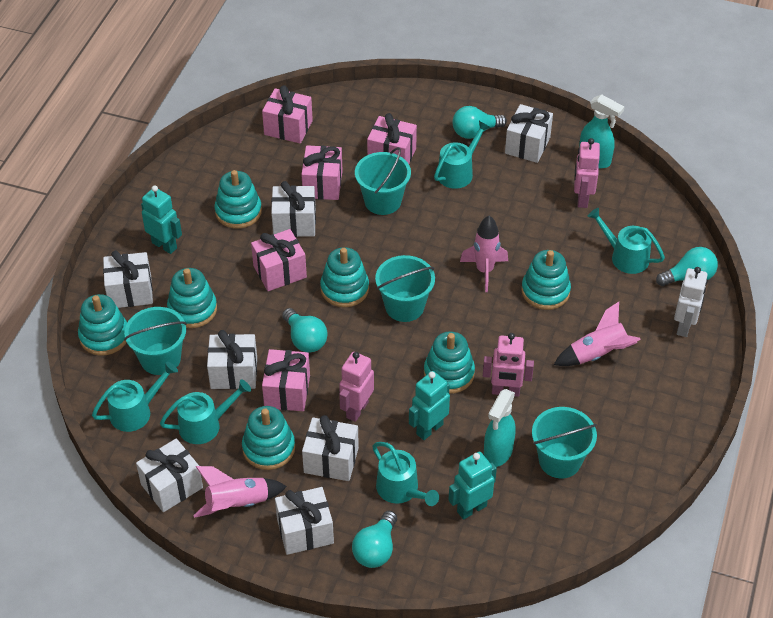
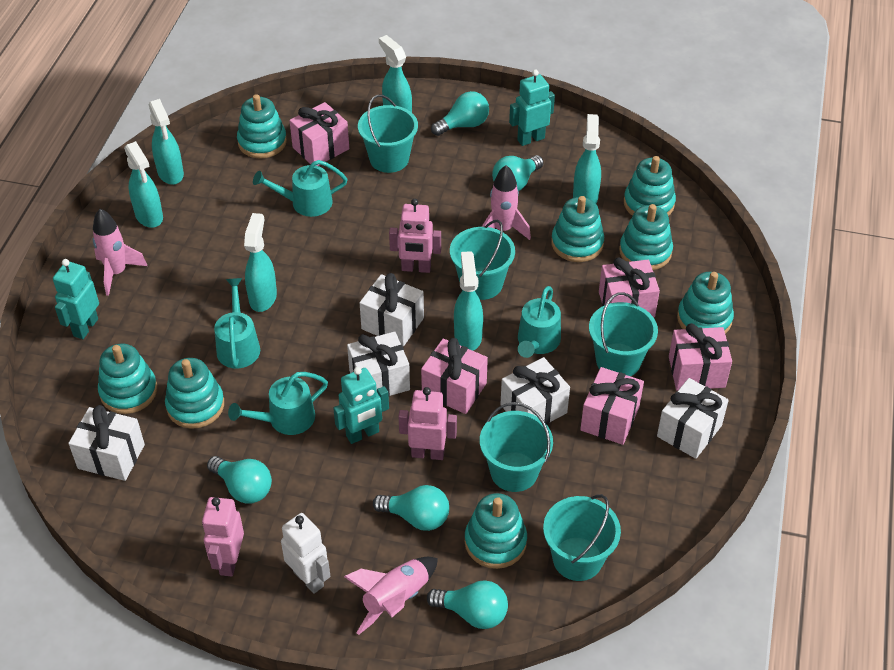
turquoise bucket: 4 -> 5
turquoise light bulb: 4 -> 5
turquoise spray bottle: 2 -> 6
turquoise stacking toy: 7 -> 8
turquoise watering can: 5 -> 4
white gift: 7 -> 5

